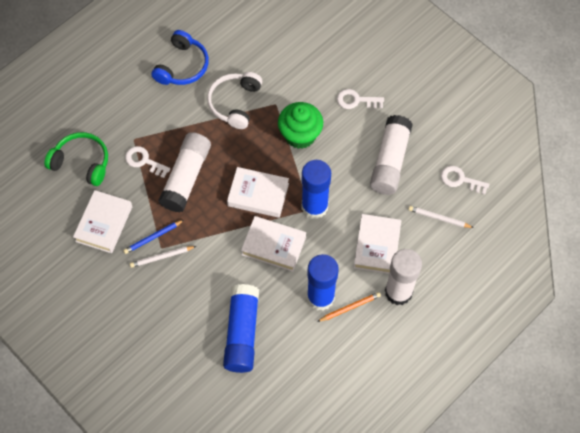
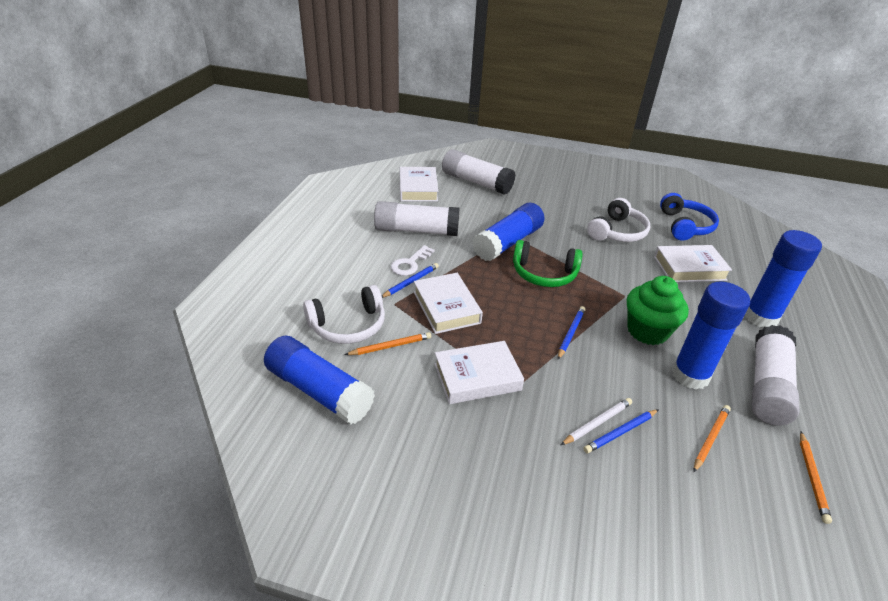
blue glue stick: 3 -> 4
blue pencil: 1 -> 3
orange pencil: 1 -> 3
white headphones: 1 -> 2
white key: 3 -> 1
white pencil: 2 -> 1

